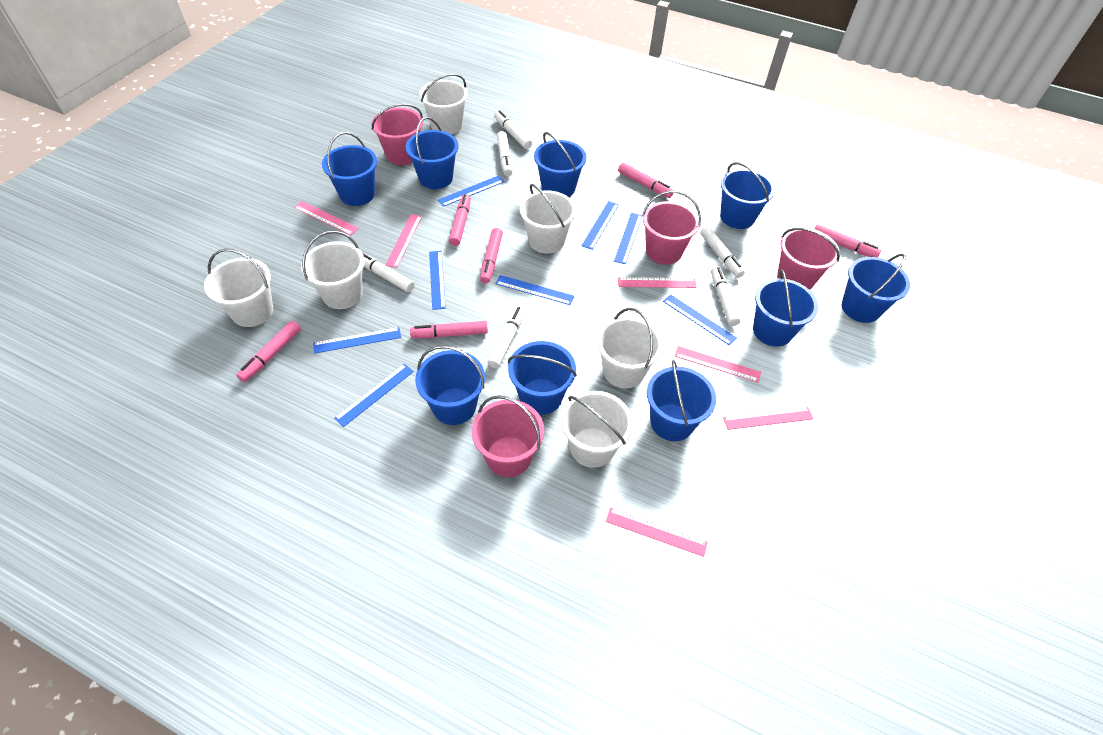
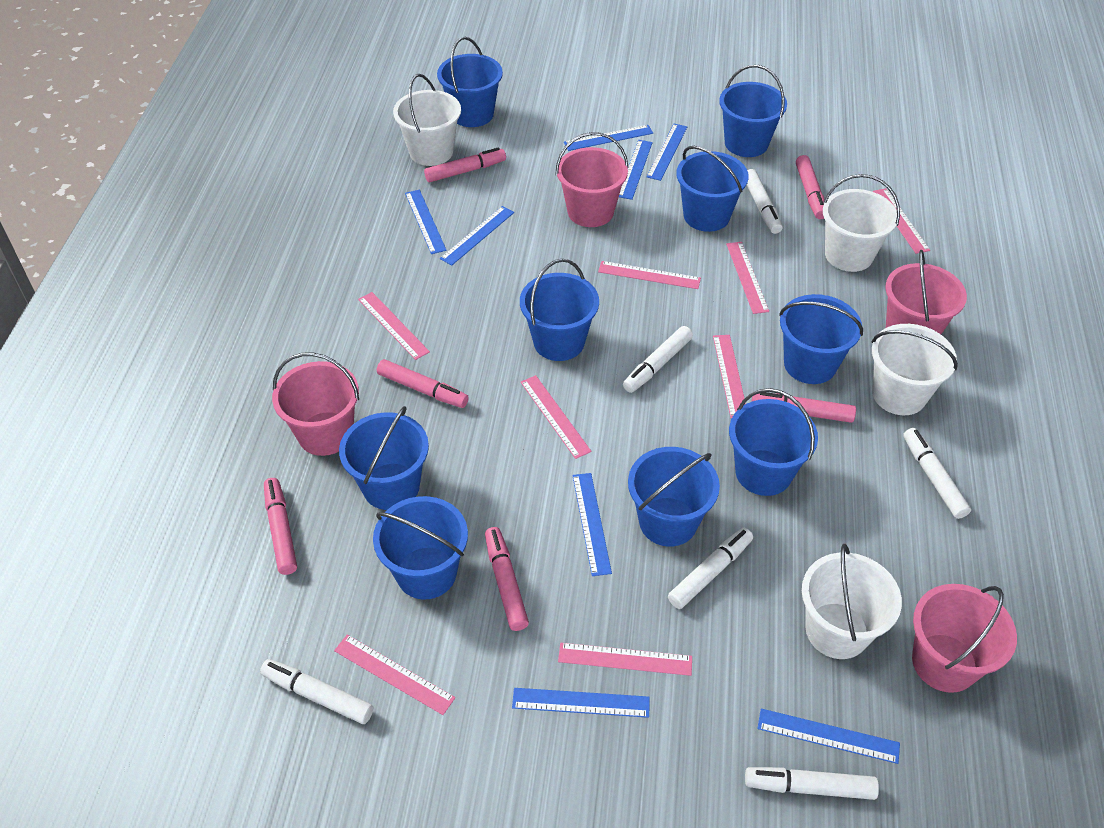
pink ruler: 6 -> 8
white bucket: 6 -> 4

